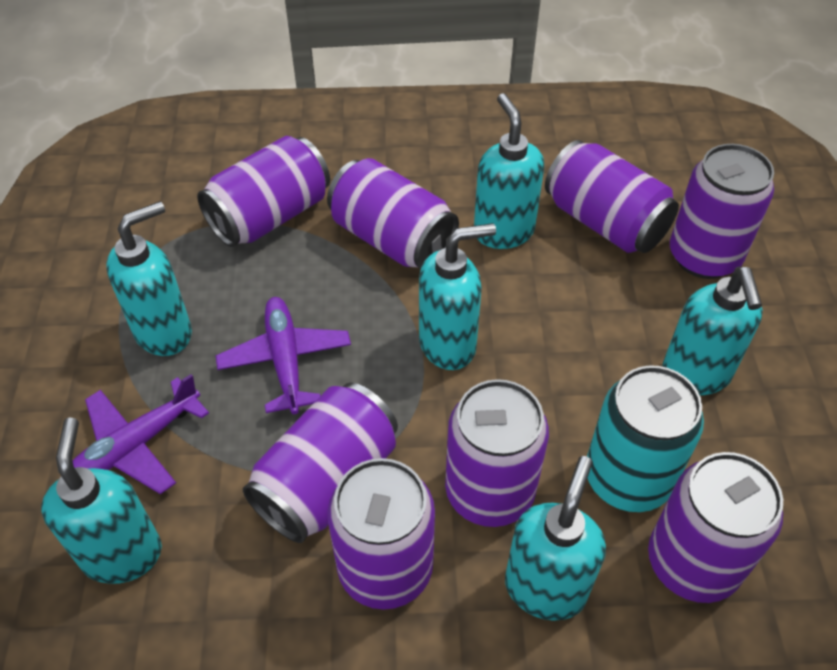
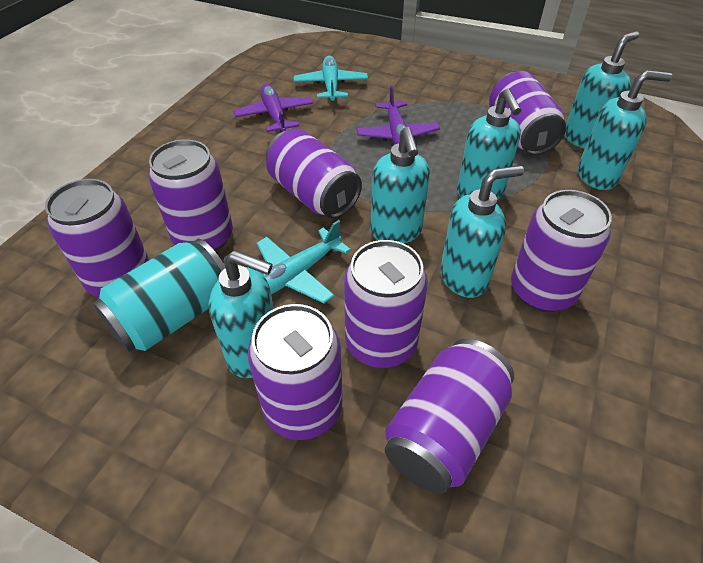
turquoise plane: 0 -> 2

